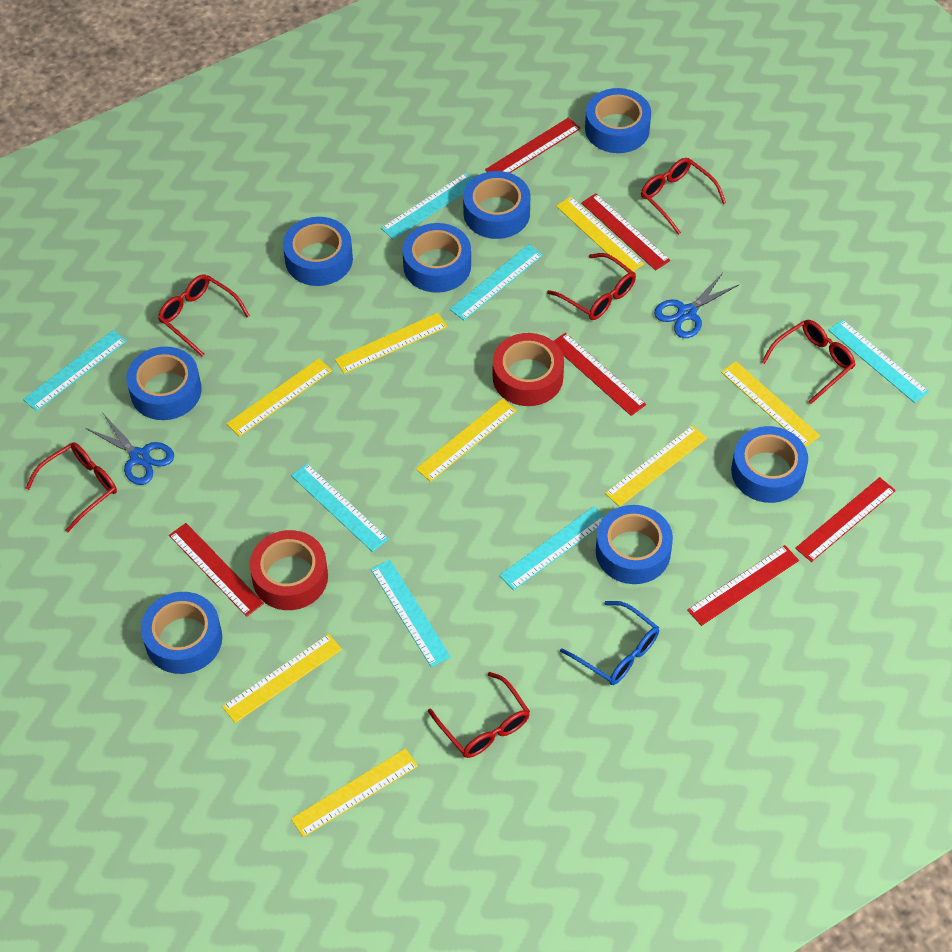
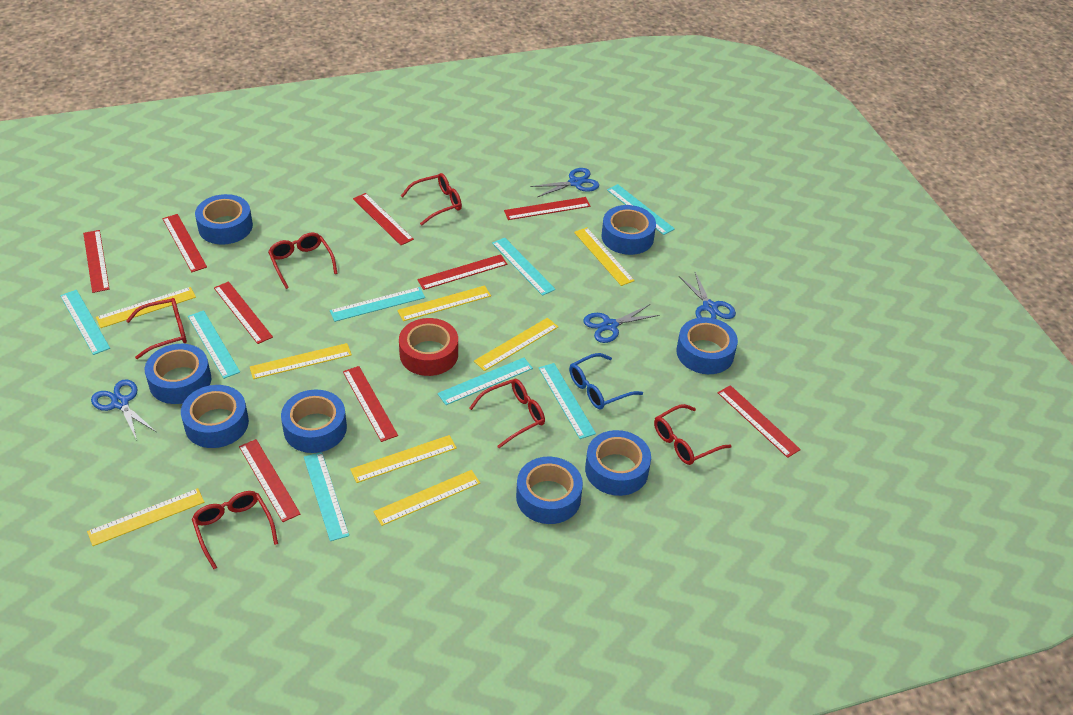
blue scissors: 2 -> 4
red ruler: 6 -> 9
red tape: 2 -> 1
turquoise ruler: 7 -> 8

